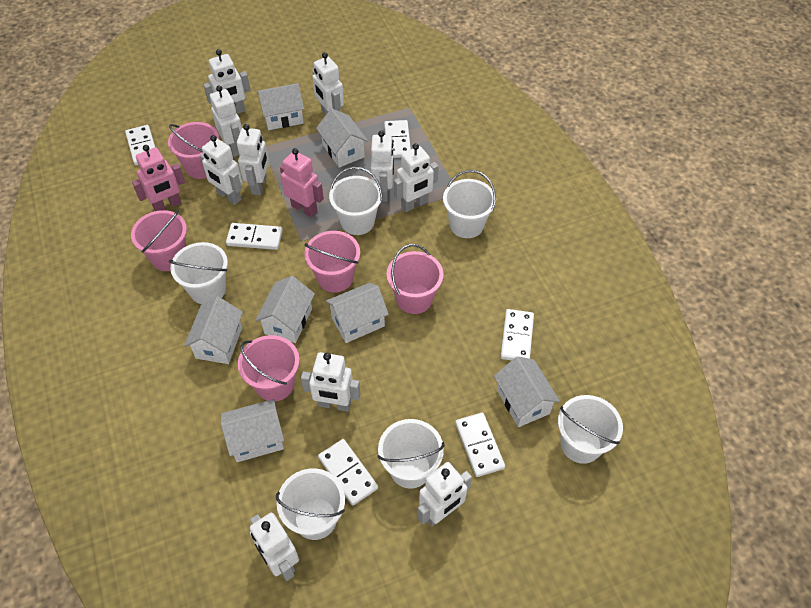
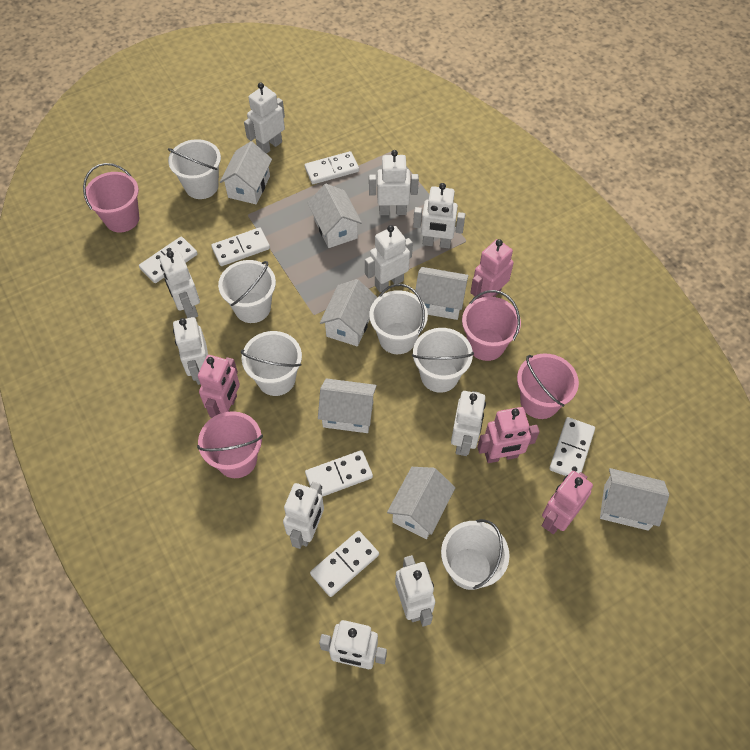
pink bucket: 5 -> 4
pink robot: 2 -> 4

